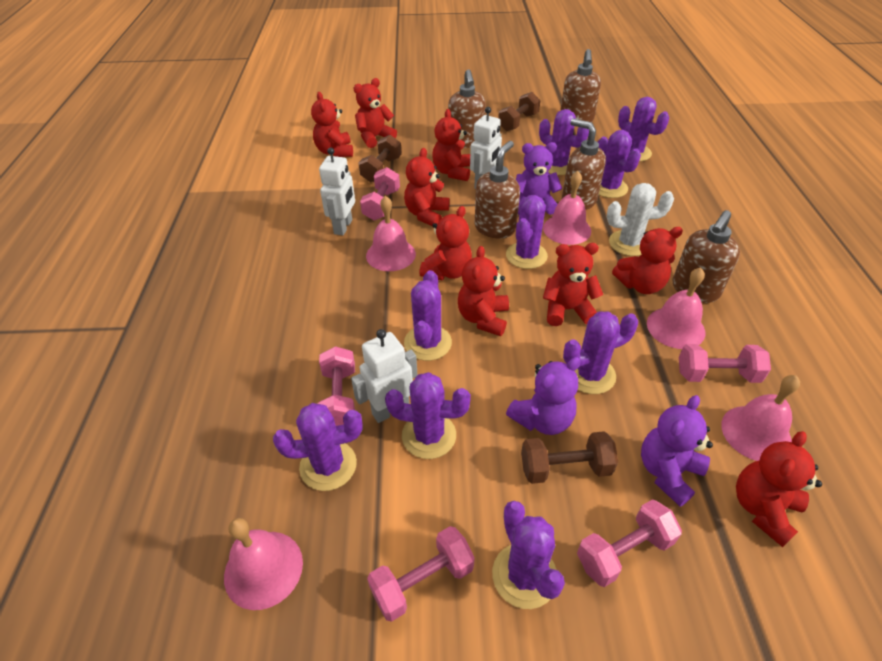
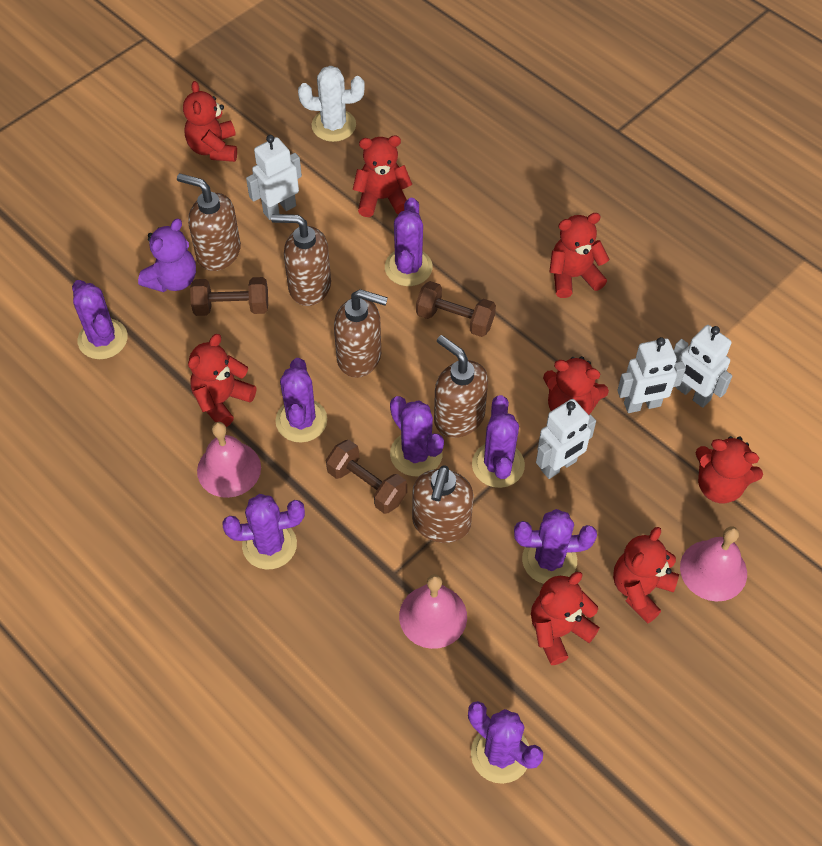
pink bell: 5 -> 3
pink dumbbell: 5 -> 0
purple cactus: 9 -> 8
purple teddy bear: 3 -> 1
red teddy bear: 9 -> 8
white robot: 3 -> 4

